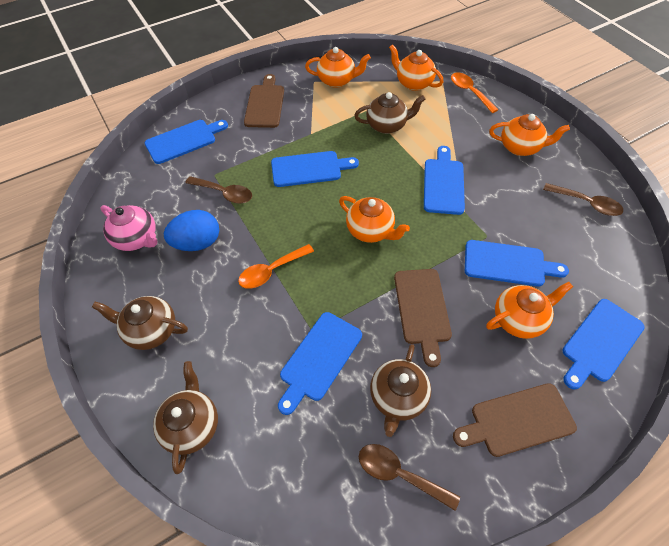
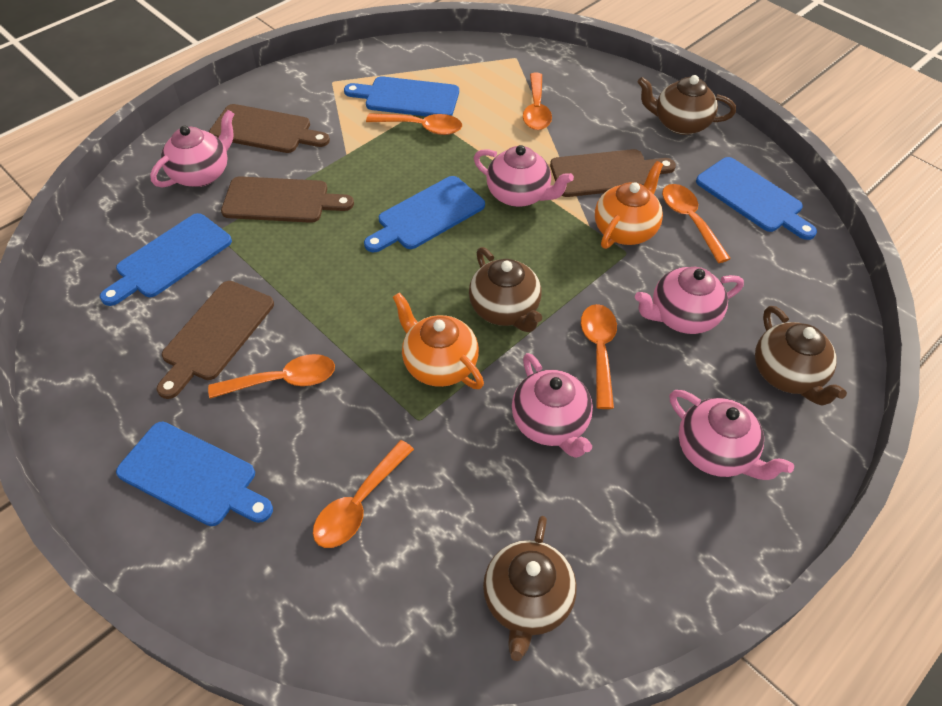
blue cutting board: 6 -> 5
blue egg: 1 -> 0
brown cutting board: 3 -> 4
brown spoon: 3 -> 0
orange spoon: 2 -> 6
orange teapot: 5 -> 2
pink teapot: 1 -> 5

